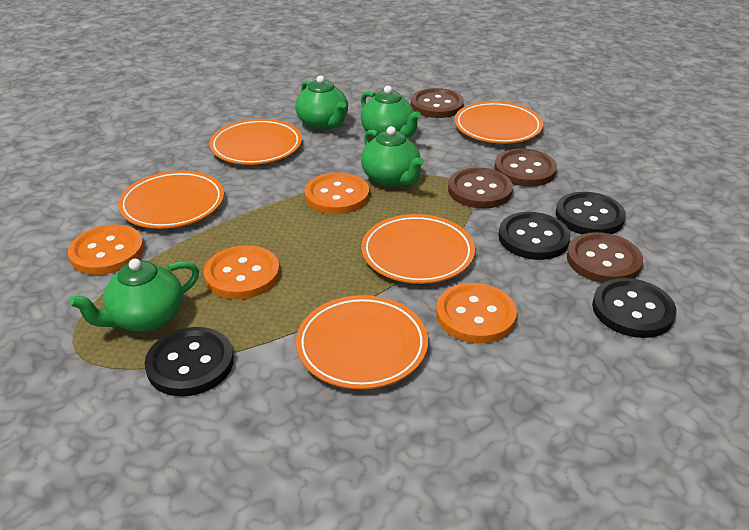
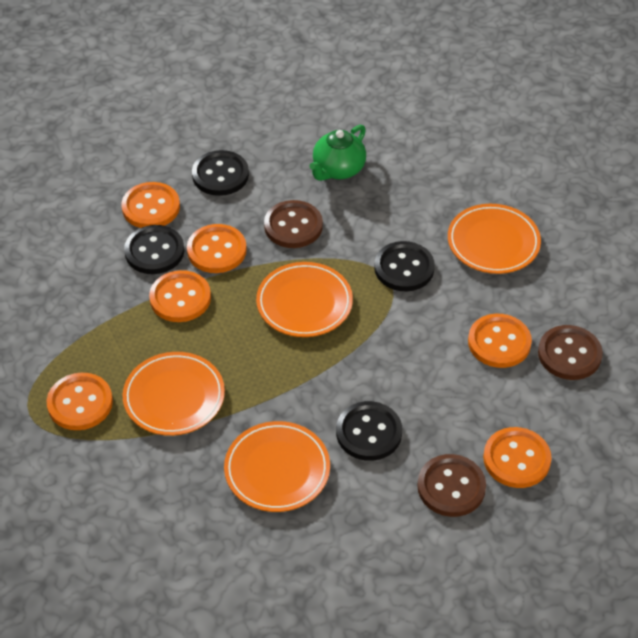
brown button: 4 -> 3
green teapot: 4 -> 1
orange button: 4 -> 6
orange plate: 5 -> 4

